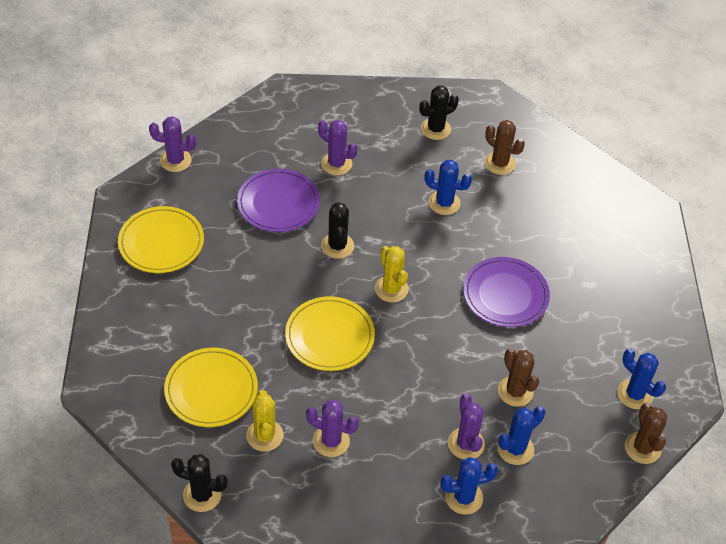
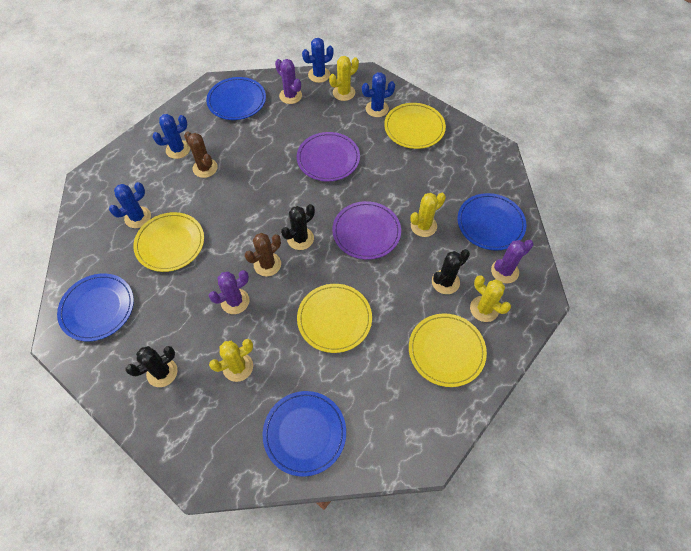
blue plate: 0 -> 4
brown cactus: 3 -> 2
purple cactus: 4 -> 3
yellow cactus: 2 -> 4
yellow plate: 3 -> 4

